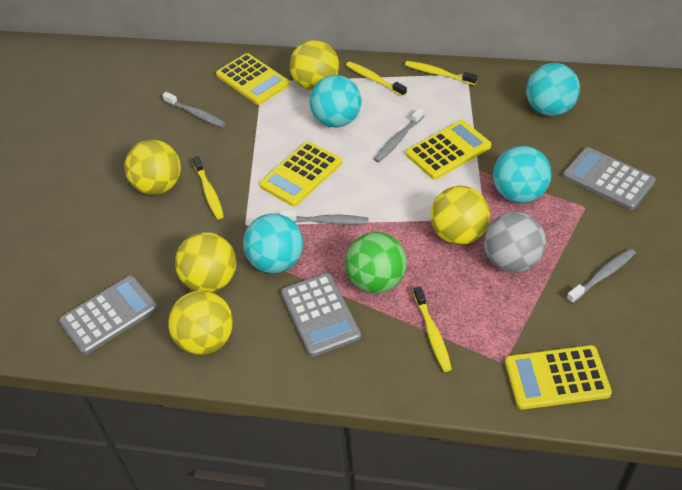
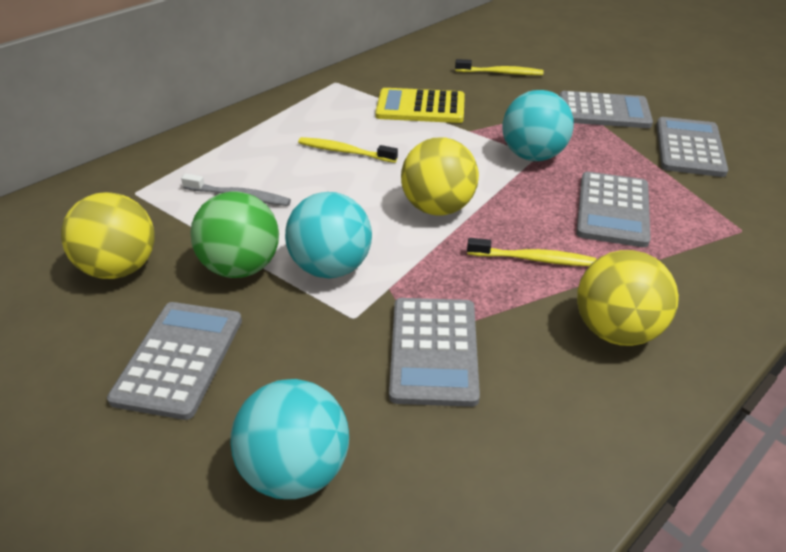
grey ball: 1 -> 0
grey calculator: 3 -> 5
grey toothbrush: 4 -> 1
turquoise ball: 4 -> 3
yellow ball: 5 -> 3
yellow calculator: 4 -> 1
yellow toothbrush: 4 -> 3

